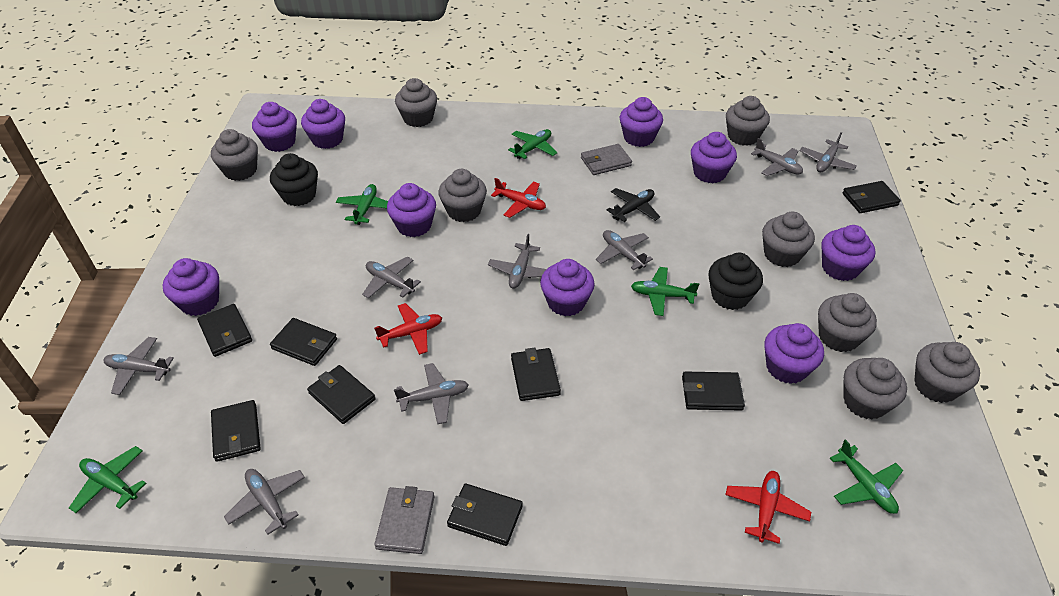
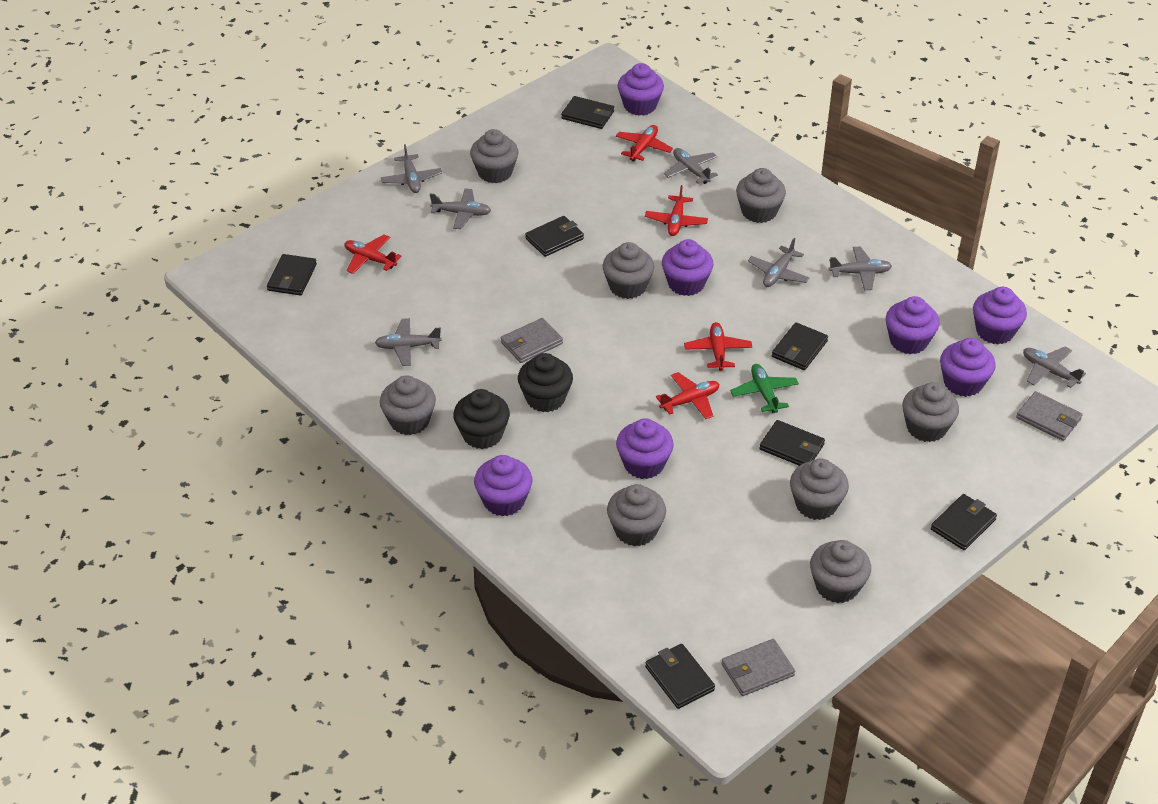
black plane: 1 -> 0
black wallet: 8 -> 7
green plane: 5 -> 1
grey plane: 8 -> 7
grey wallet: 2 -> 3
purple cupcake: 9 -> 7
red plane: 3 -> 5

